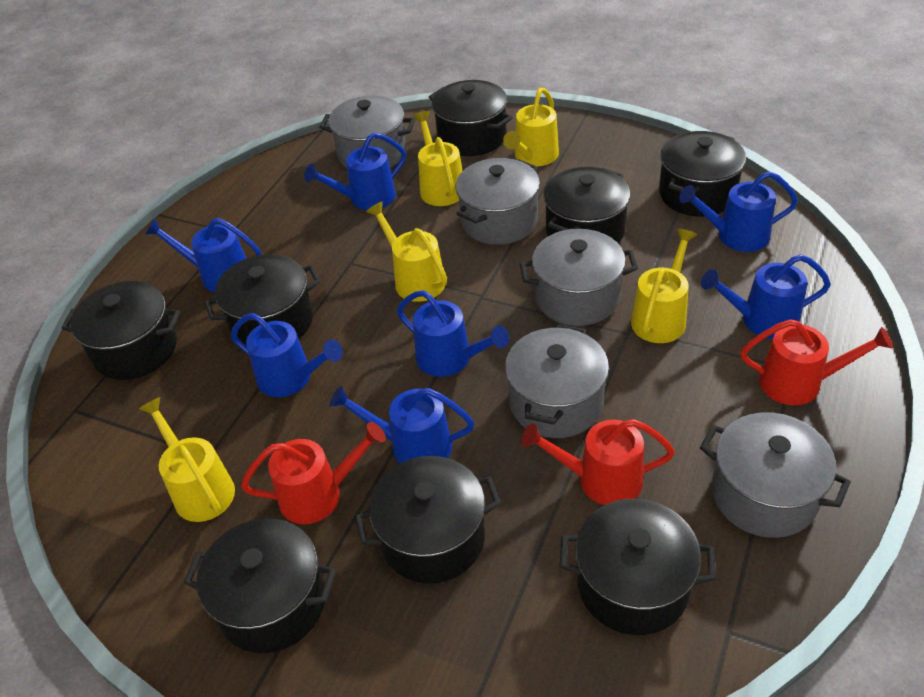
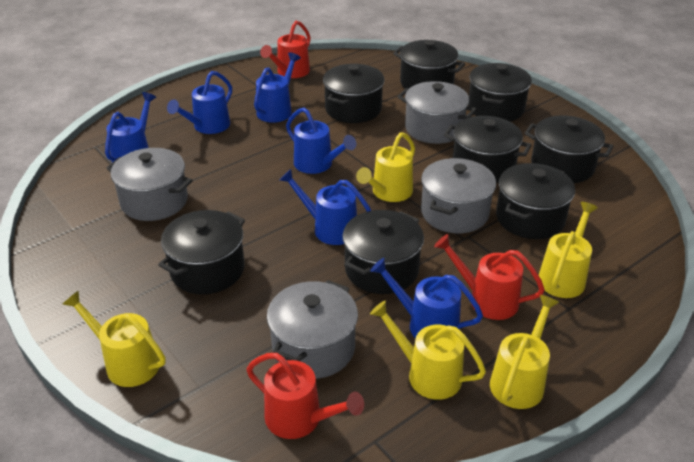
blue watering can: 7 -> 6
grey pot: 5 -> 4

